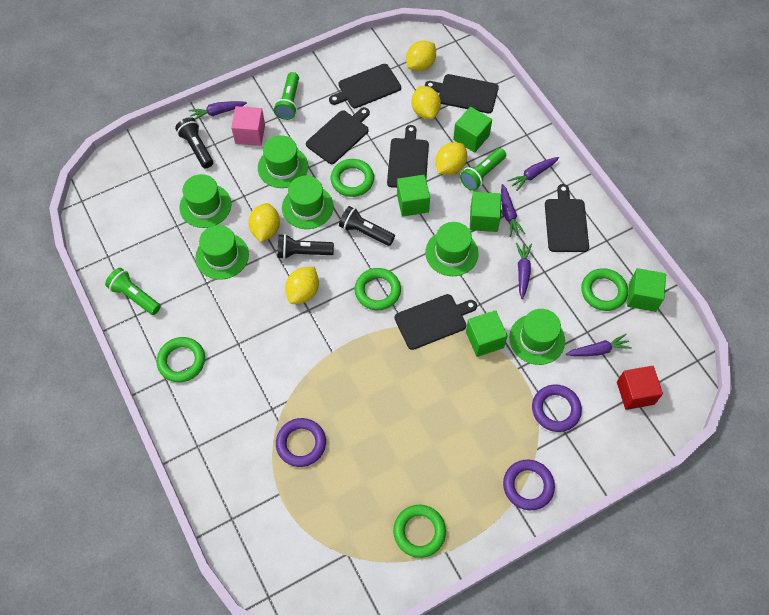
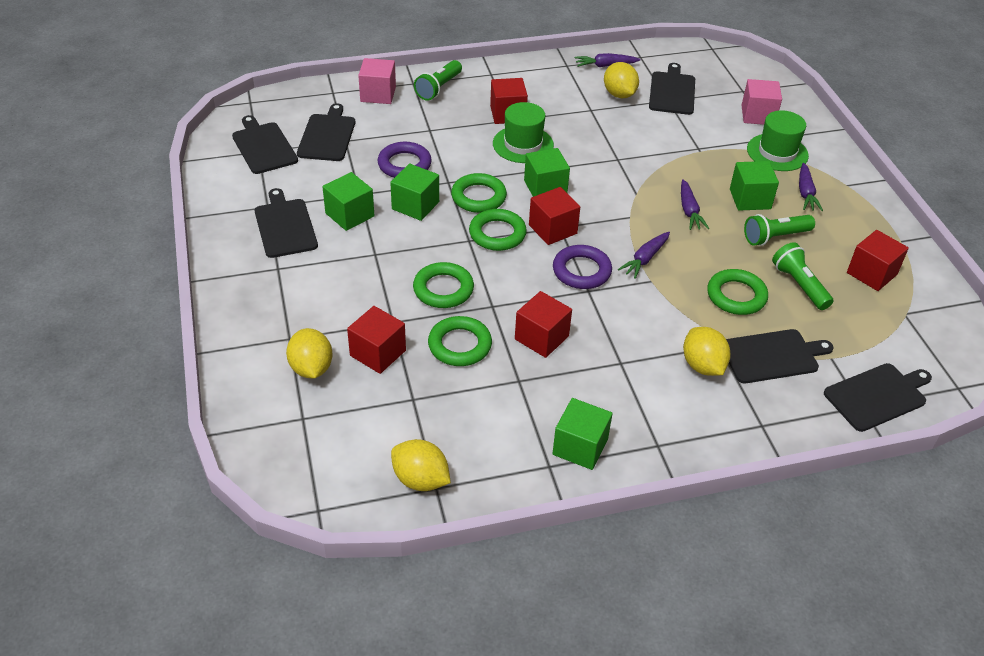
black flashlight: 3 -> 0
green hat: 6 -> 2
pink cube: 1 -> 2
purple carrot: 5 -> 4
purple ring: 3 -> 2
red cube: 1 -> 5
yellow lemon: 5 -> 4

